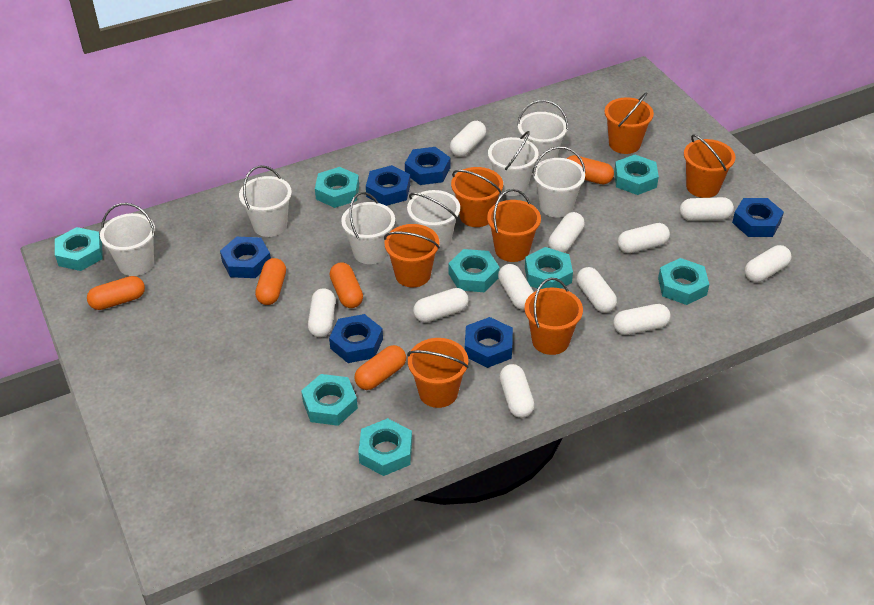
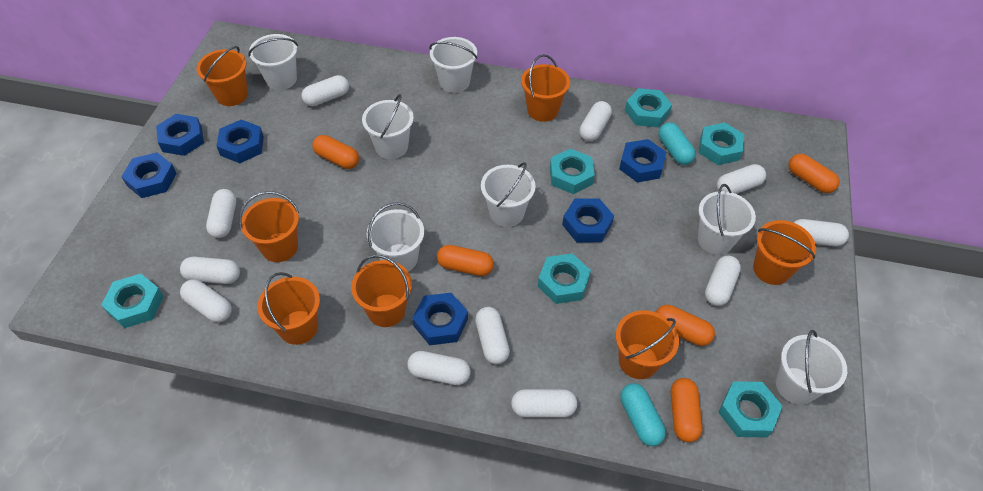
turquoise capsule: 0 -> 2
turquoise nut: 8 -> 6

